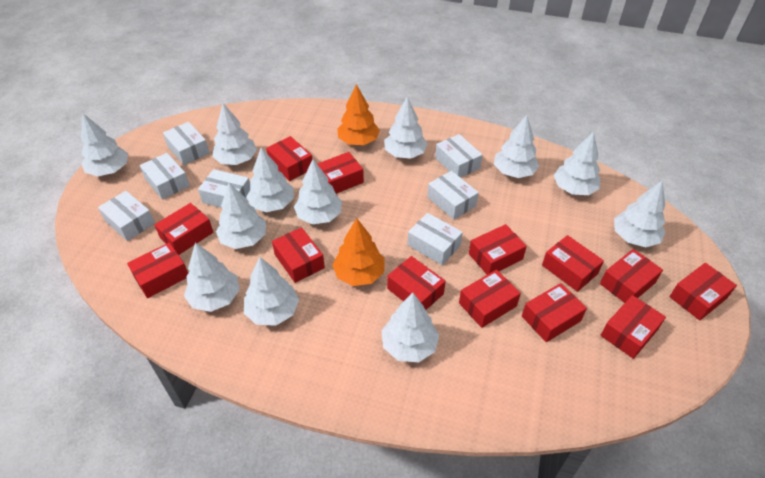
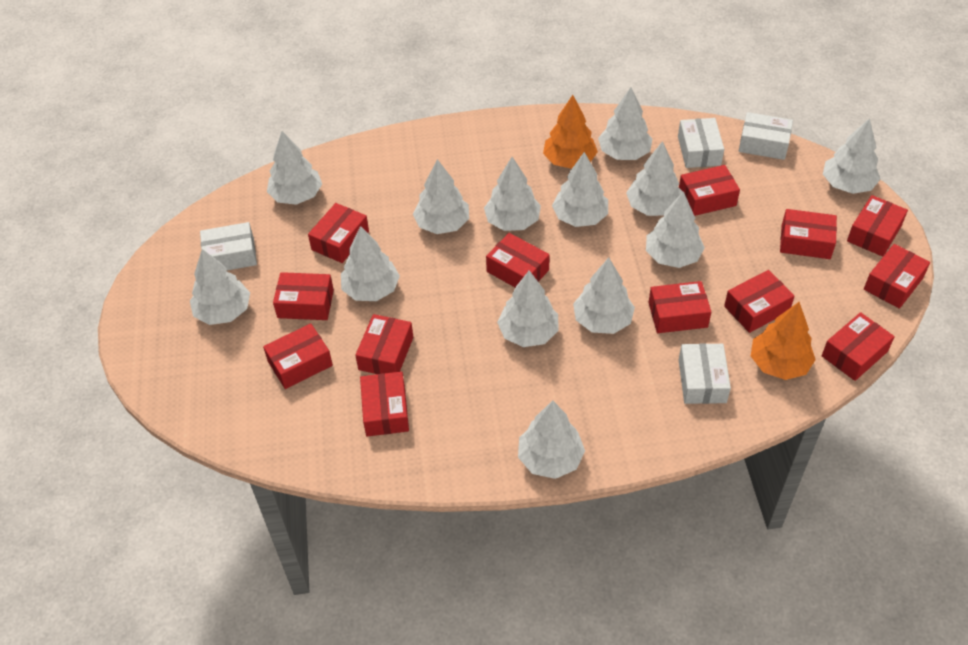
white box: 7 -> 4
white tree: 12 -> 13

